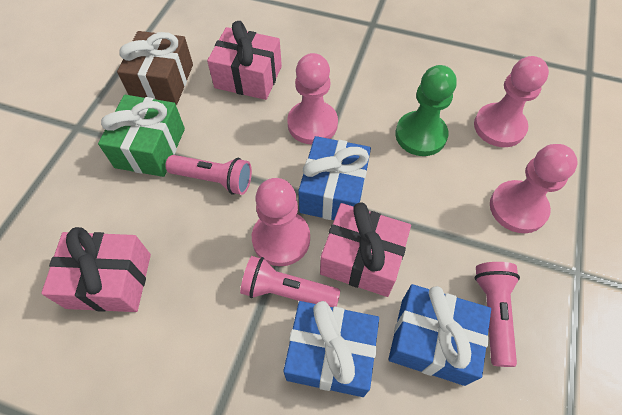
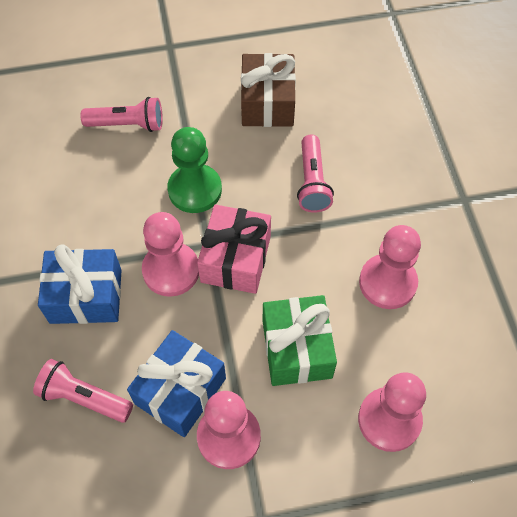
blue gift: 3 -> 2
pink gift: 3 -> 1

